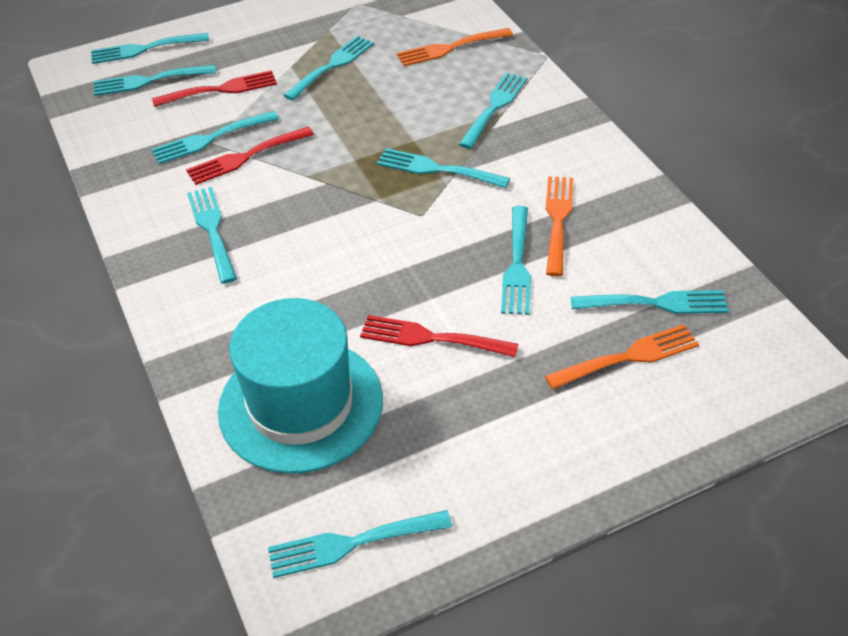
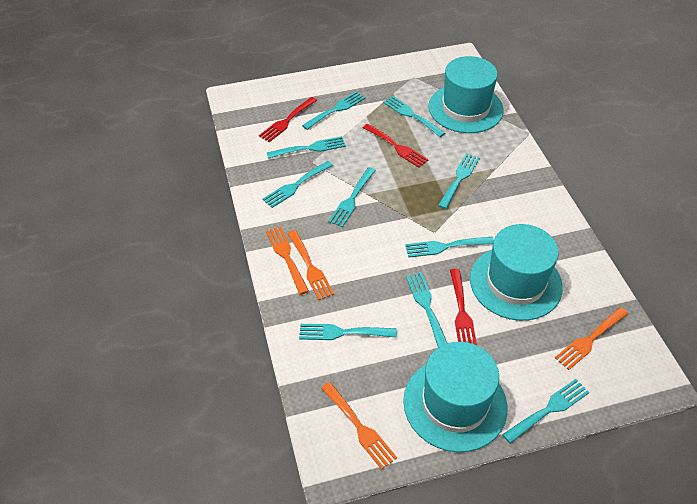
orange fork: 3 -> 4
turquoise hat: 1 -> 3

